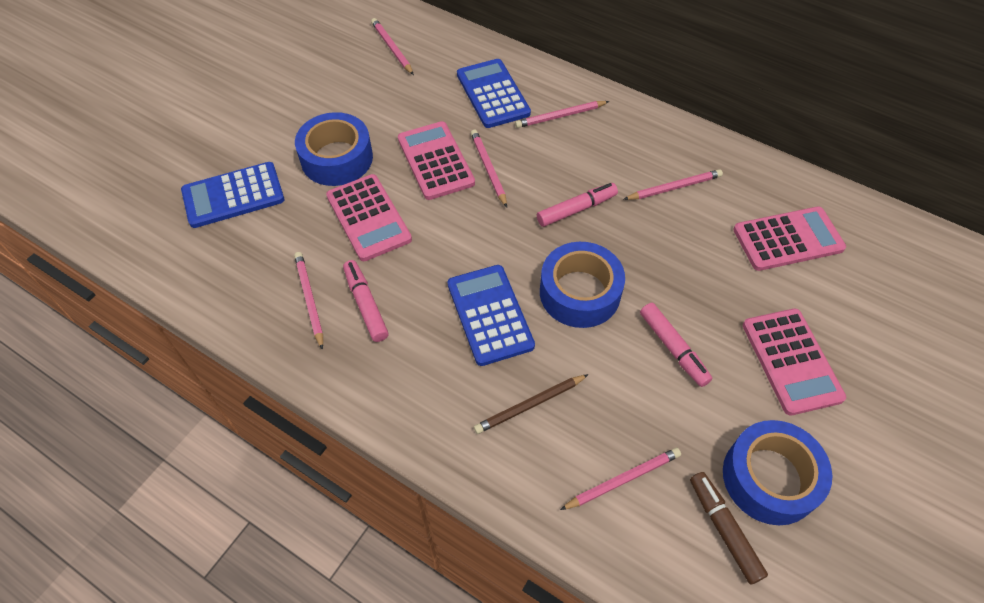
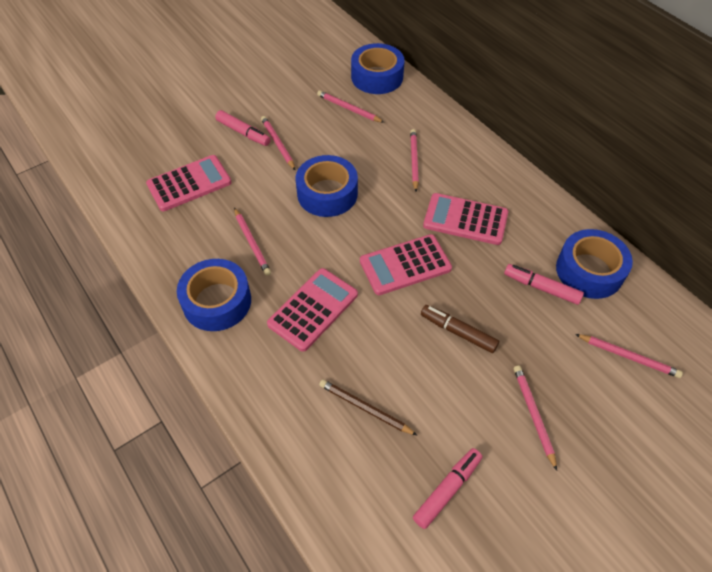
blue calculator: 3 -> 0
blue tape: 3 -> 4

